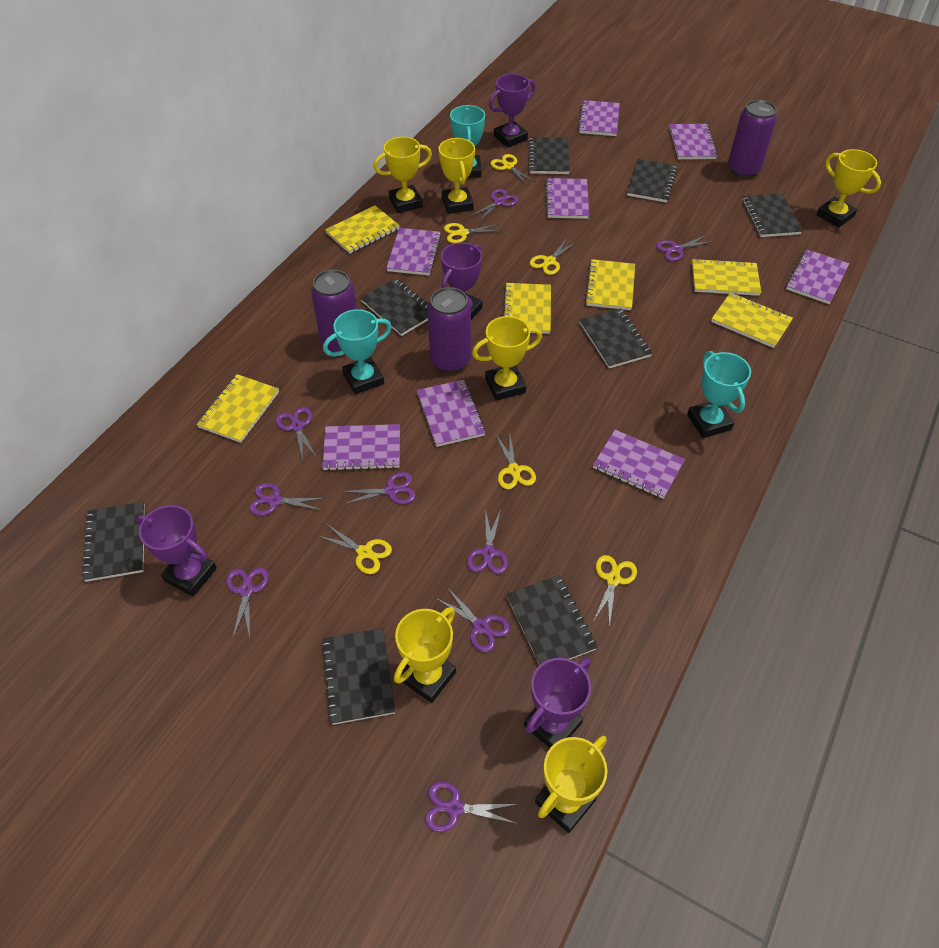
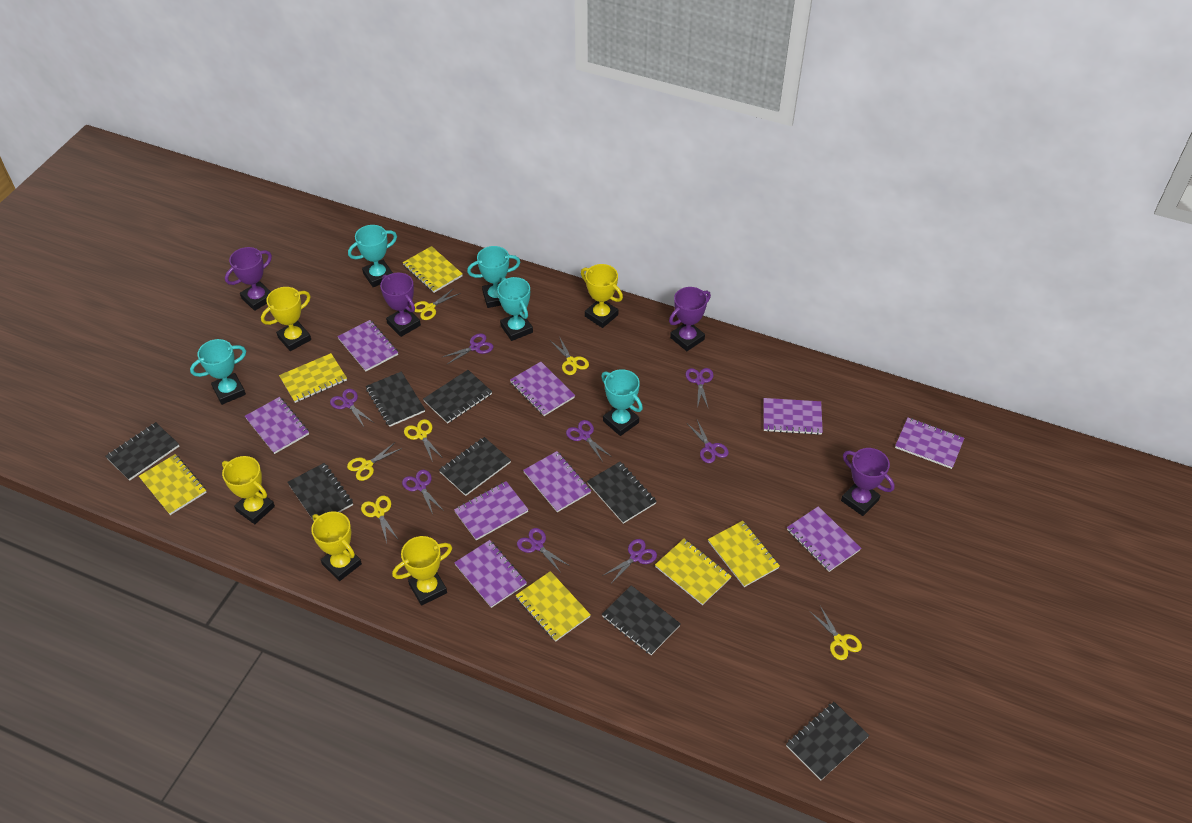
purple can: 3 -> 0
purple notebook: 8 -> 9
purple scissors: 9 -> 8
turquoise trophy: 3 -> 5
yellow trophy: 6 -> 5

